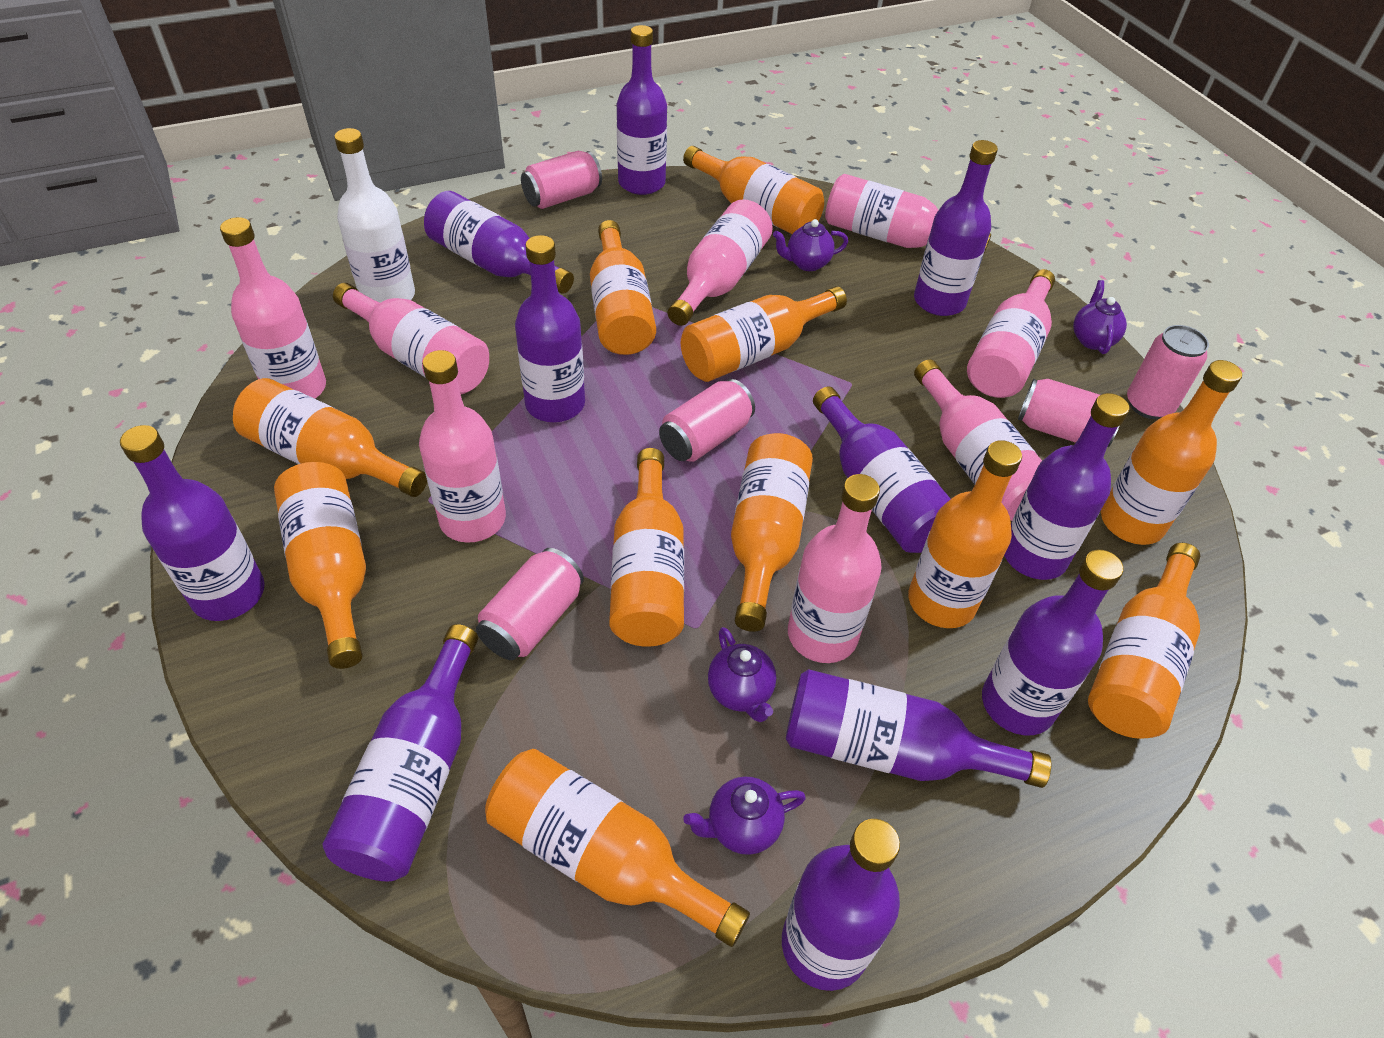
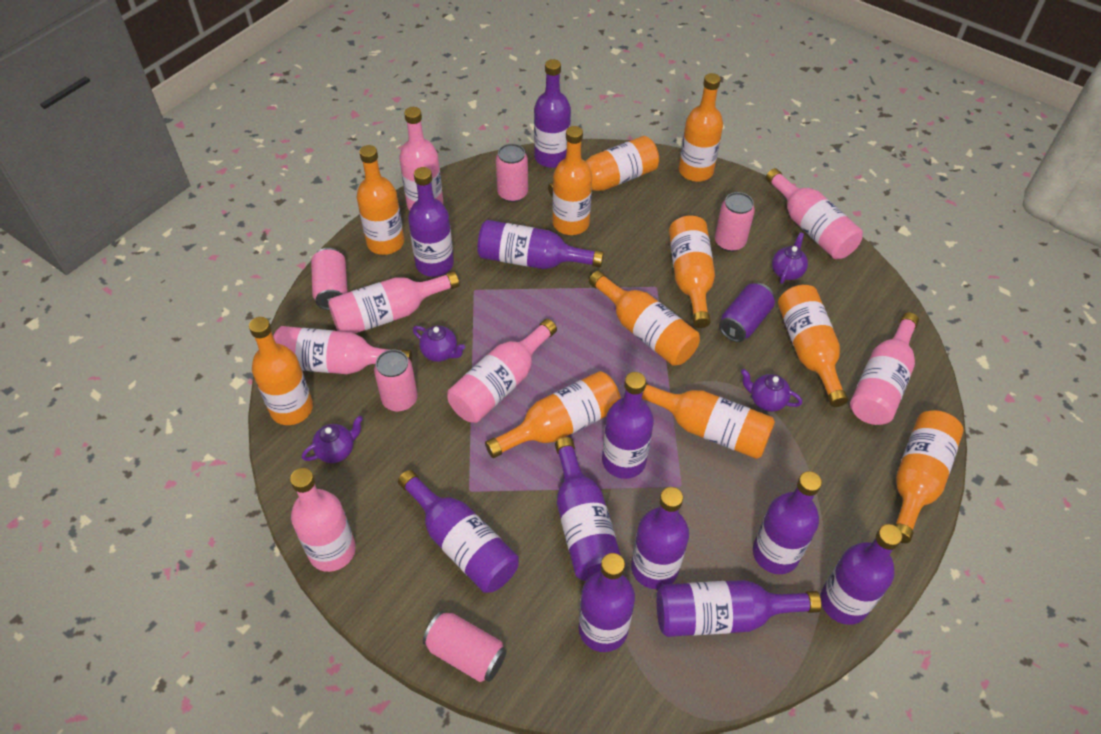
pink bottle: 8 -> 7
purple can: 0 -> 1
white bottle: 1 -> 0

